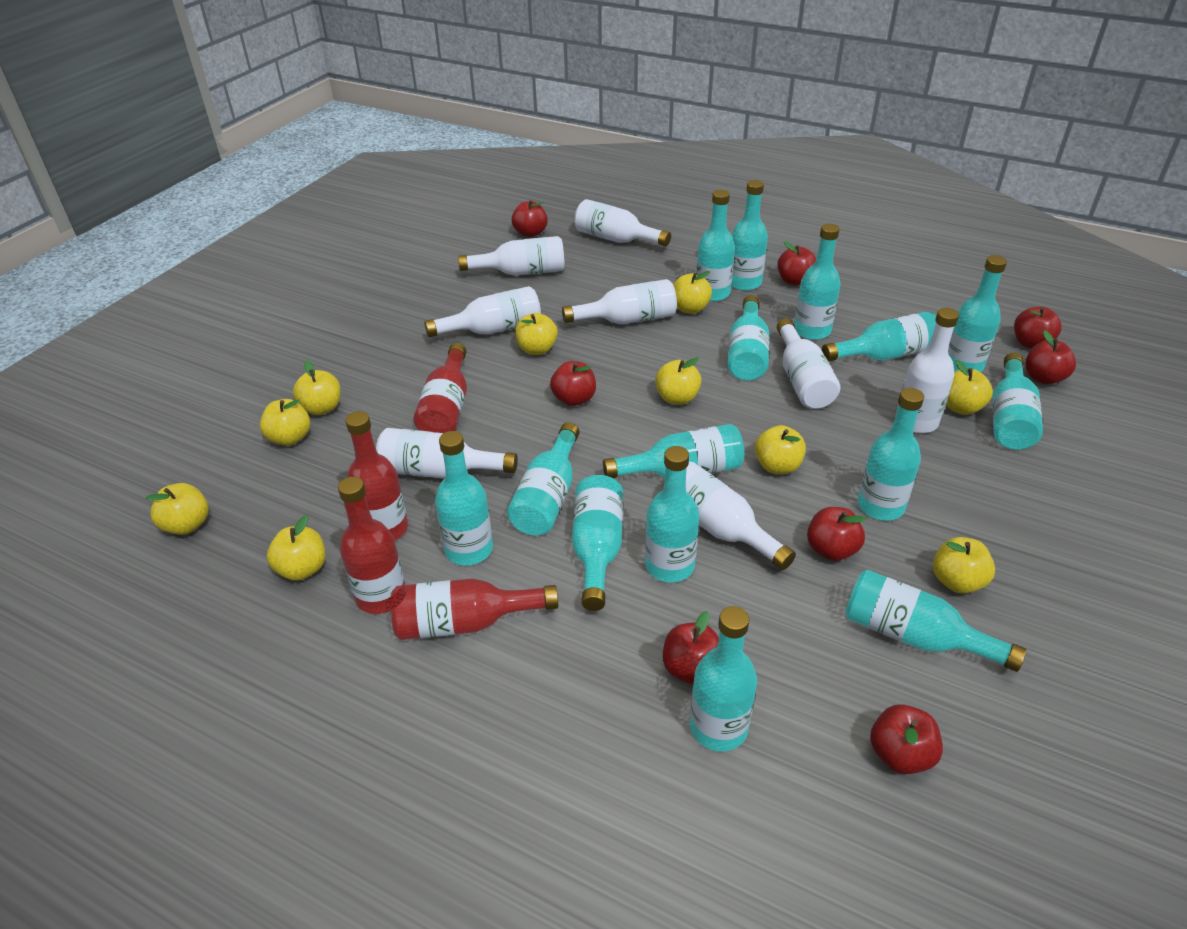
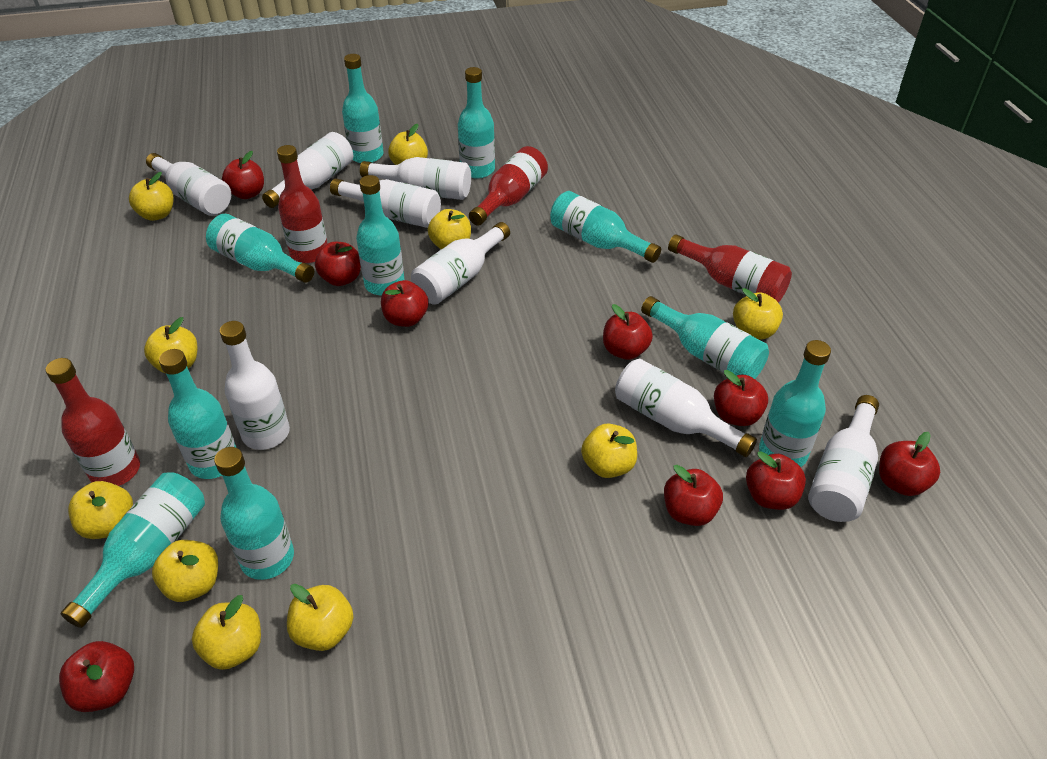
red apple: 8 -> 9
turquoise bottle: 15 -> 10

